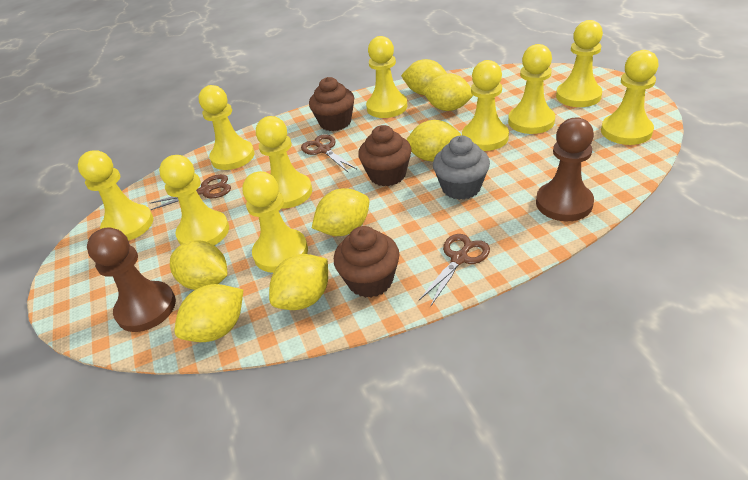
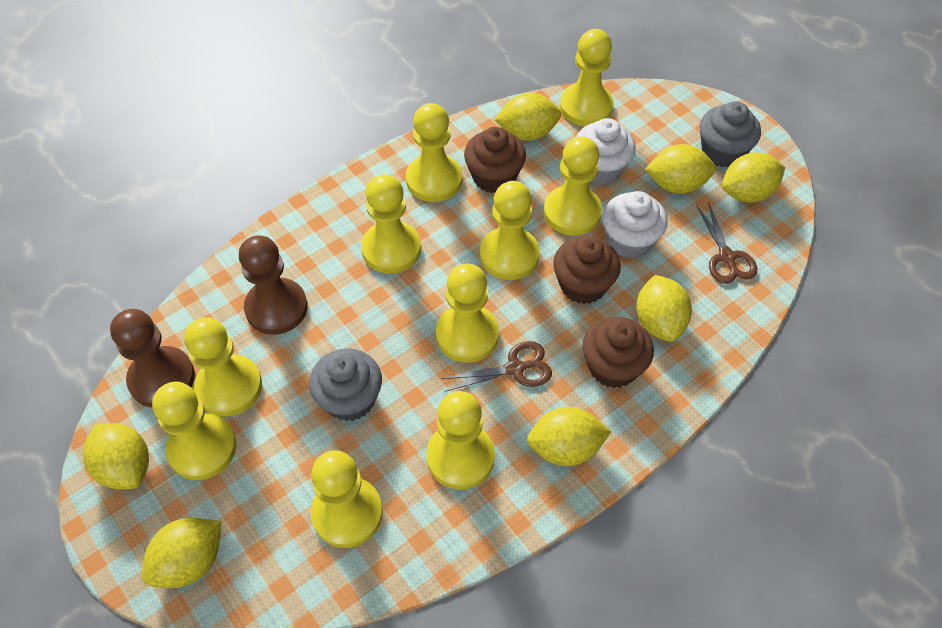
brown scissors: 3 -> 2
grey cupcake: 1 -> 2
white cupcake: 0 -> 2

